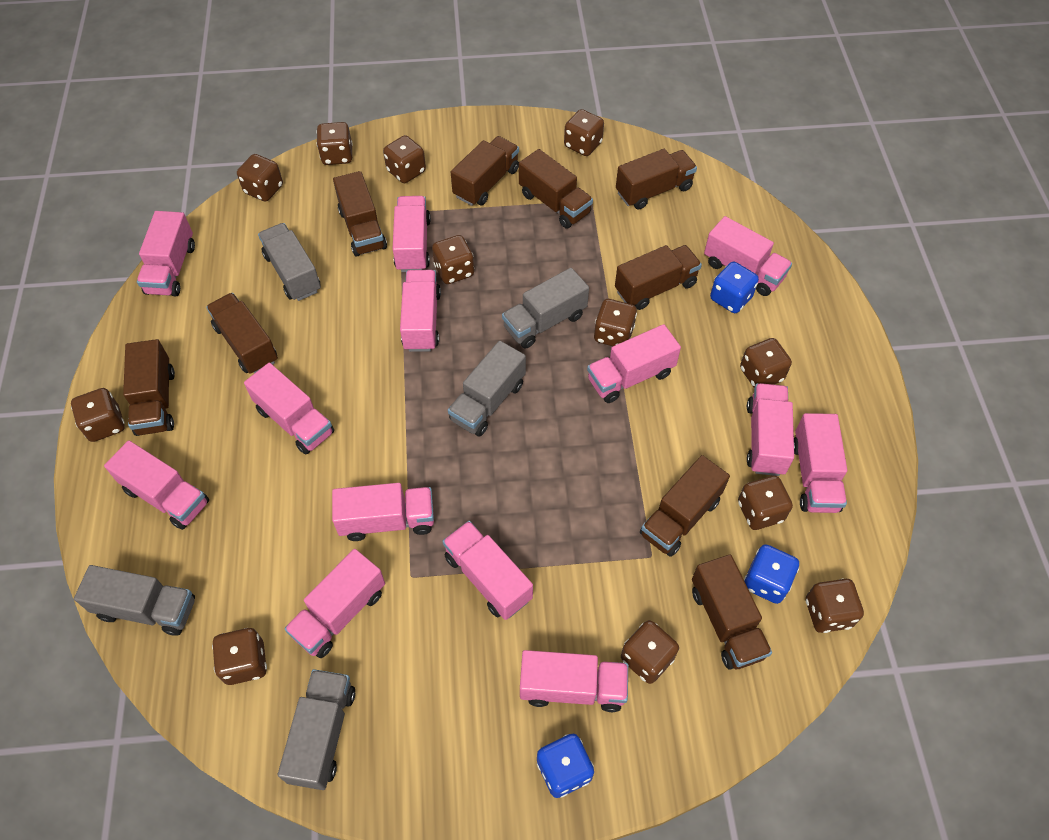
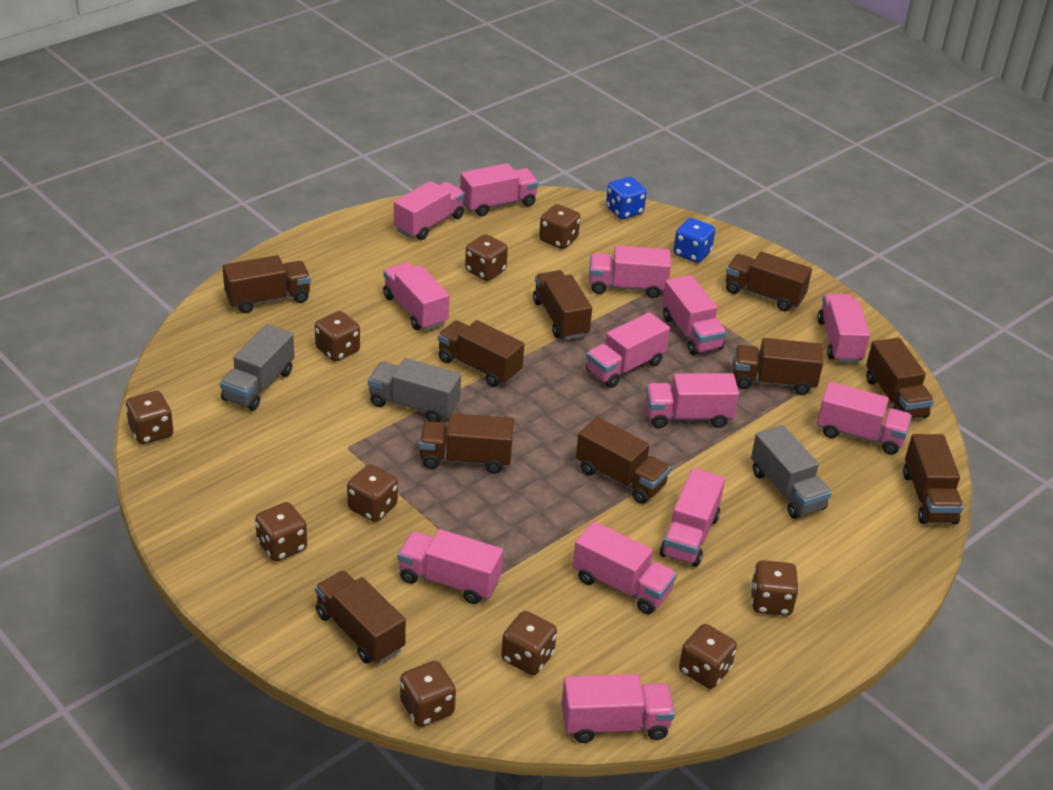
blue dice: 3 -> 2
brown dice: 12 -> 10
brown truck: 9 -> 10
grey truck: 5 -> 3

